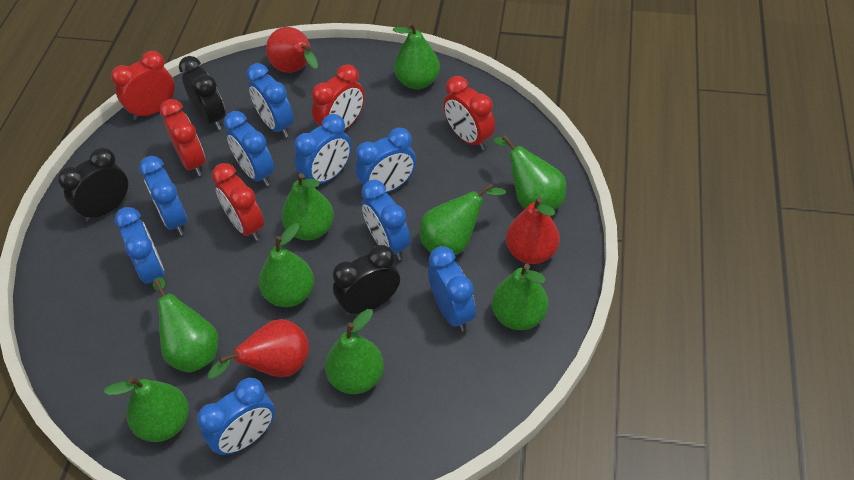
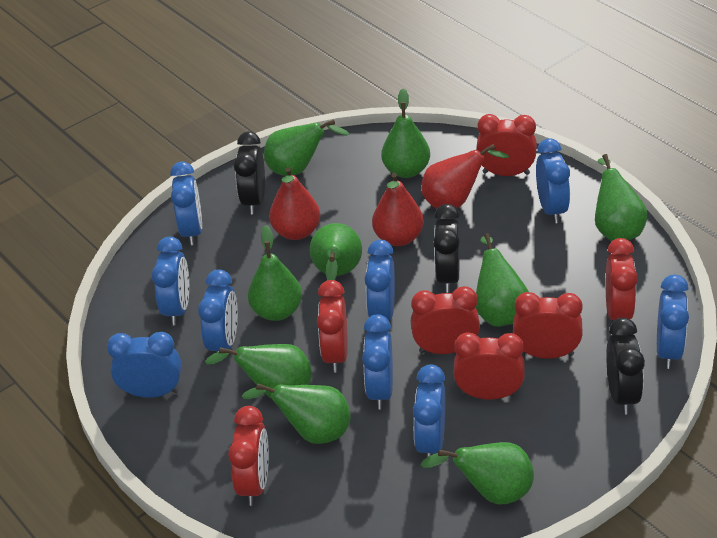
red clock: 5 -> 7

